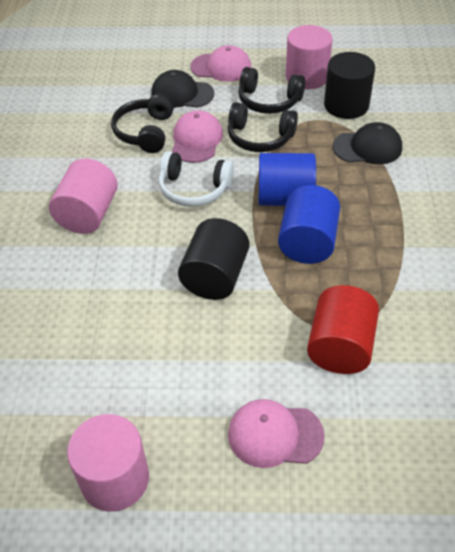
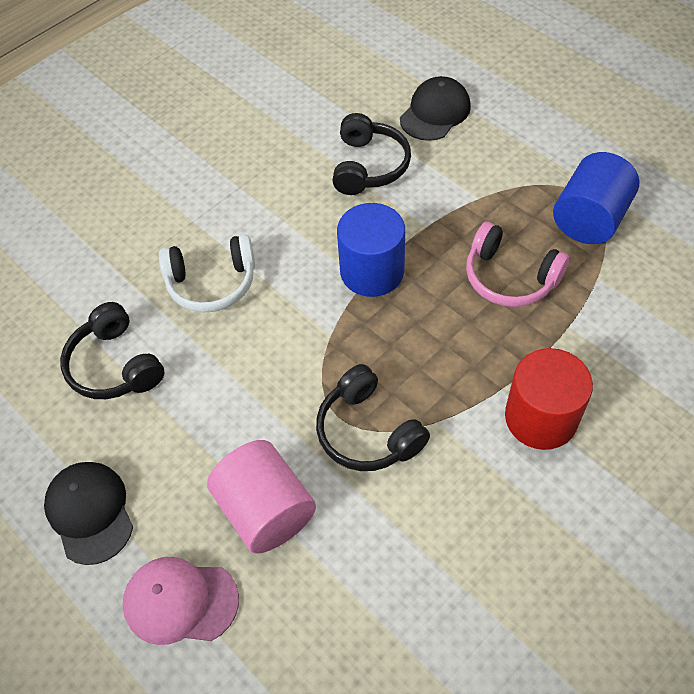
black cylinder: 2 -> 0
pink cap: 3 -> 1
pink cylinder: 3 -> 1
pink headphones: 0 -> 1

